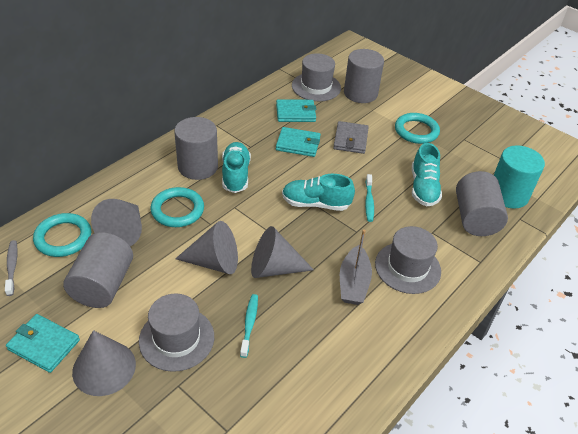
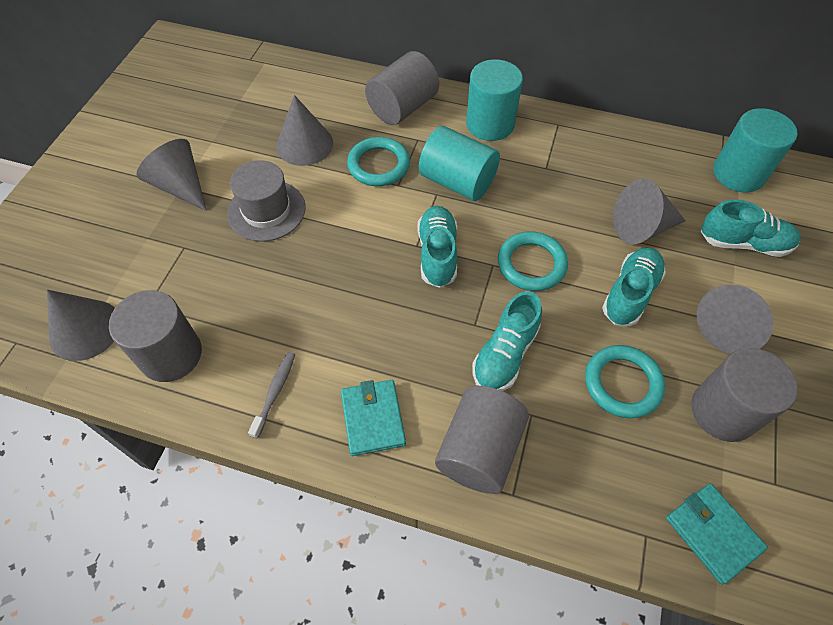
grey boat: 1 -> 0
grey cone: 4 -> 5
grey hat: 3 -> 1
grey wallet: 1 -> 0
turquoise cylinder: 1 -> 3
turquoise shoe: 3 -> 4
turquoise toothbrush: 2 -> 0
turquoise wallet: 3 -> 2

